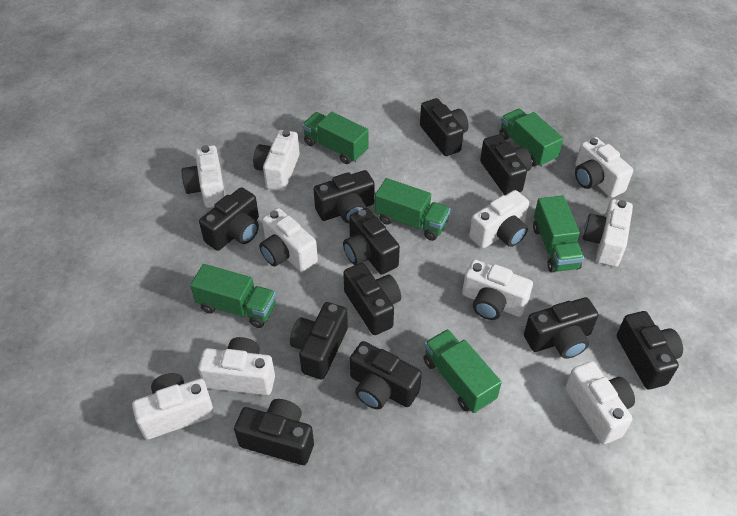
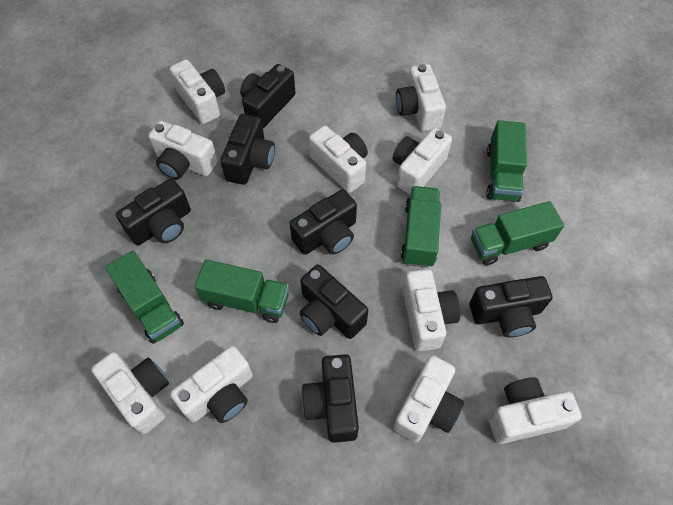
black camera: 11 -> 7
green truck: 6 -> 5

